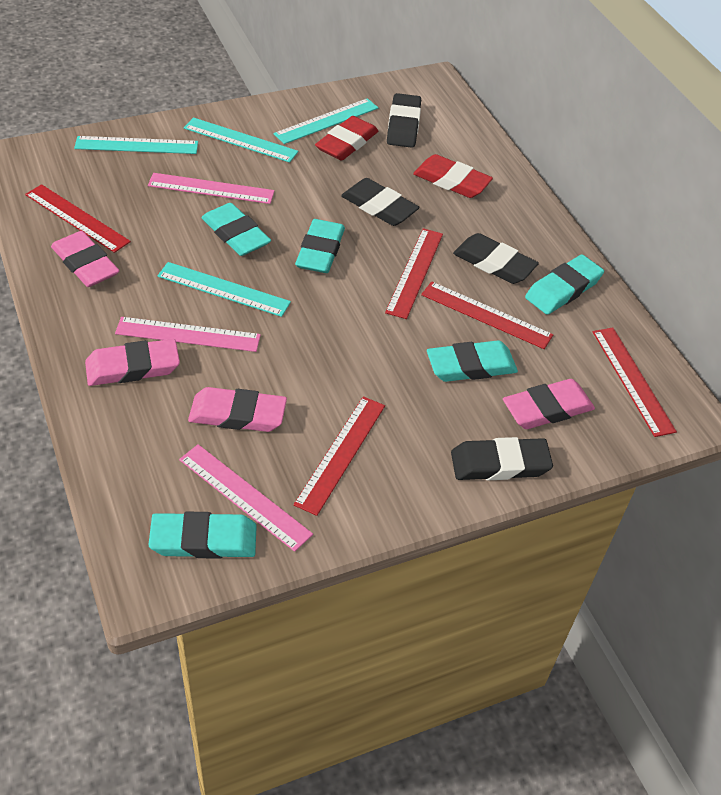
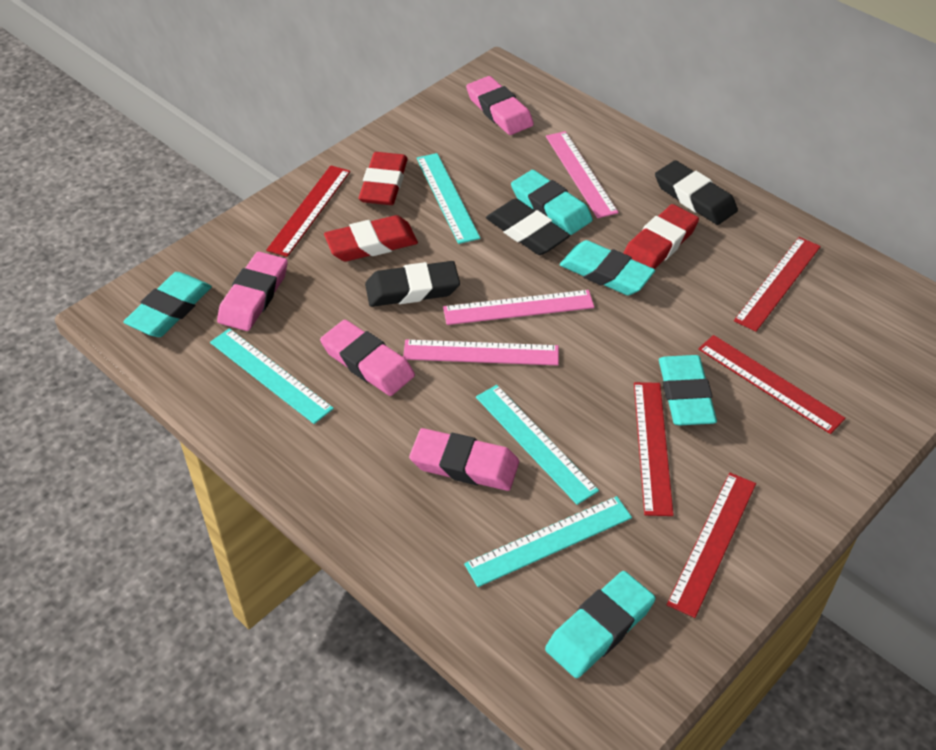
black eraser: 4 -> 3
red eraser: 2 -> 3

